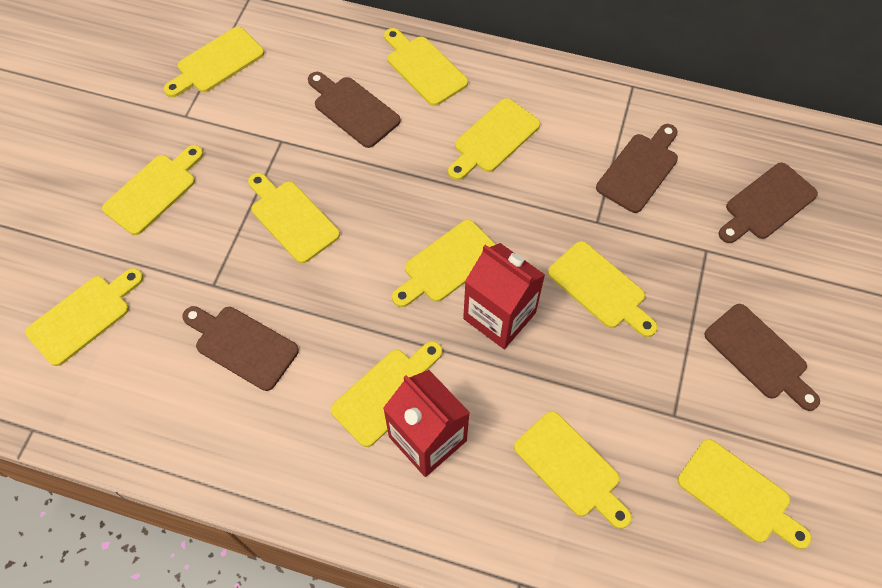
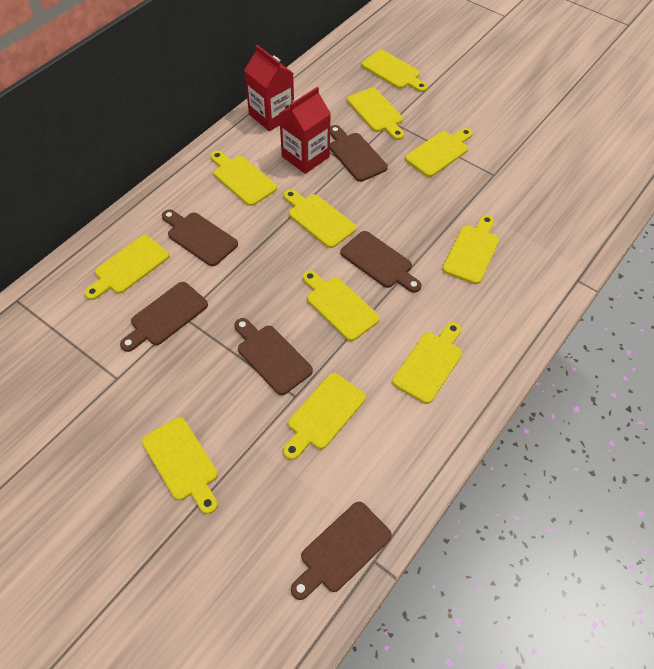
brown cutting board: 5 -> 6

